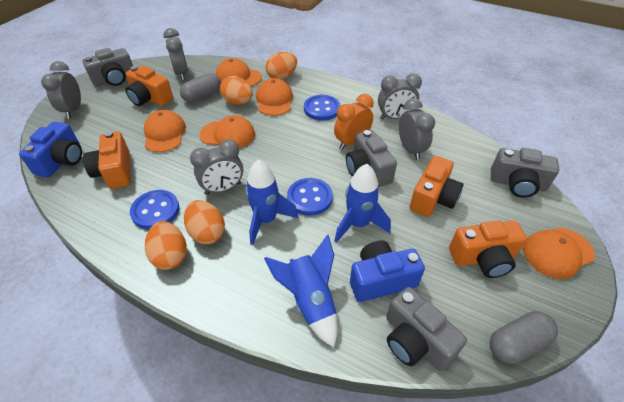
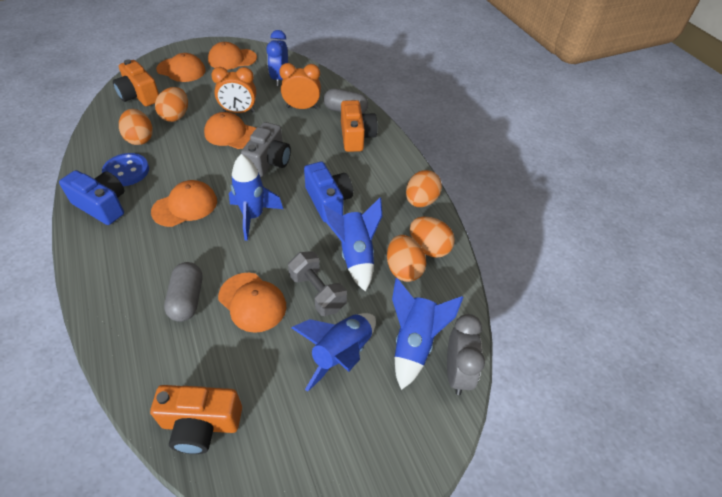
blue button: 3 -> 1
blue clock: 0 -> 1
blue rocket: 3 -> 4
grey camera: 4 -> 1
grey clock: 5 -> 1
grey dumbbell: 0 -> 1
orange camera: 4 -> 3
orange clock: 1 -> 2
orange egg: 4 -> 5

